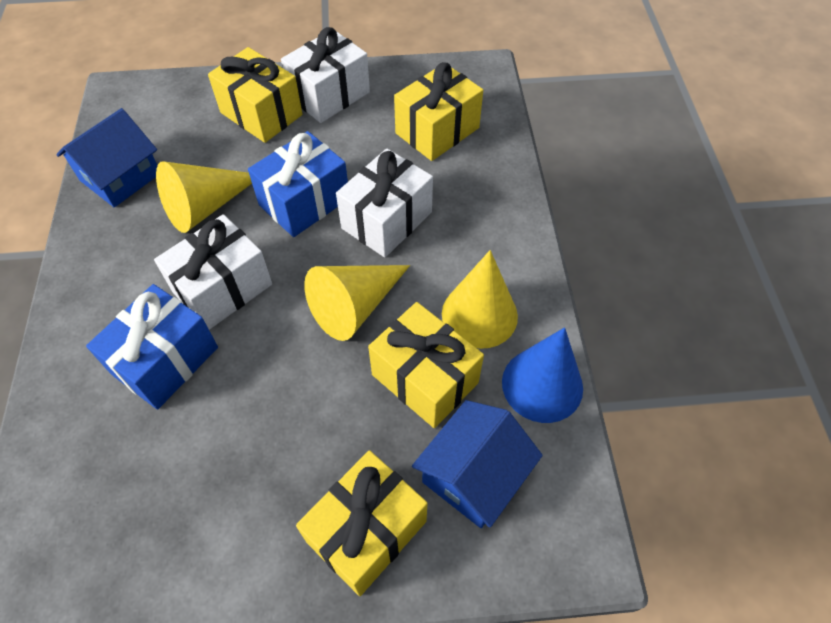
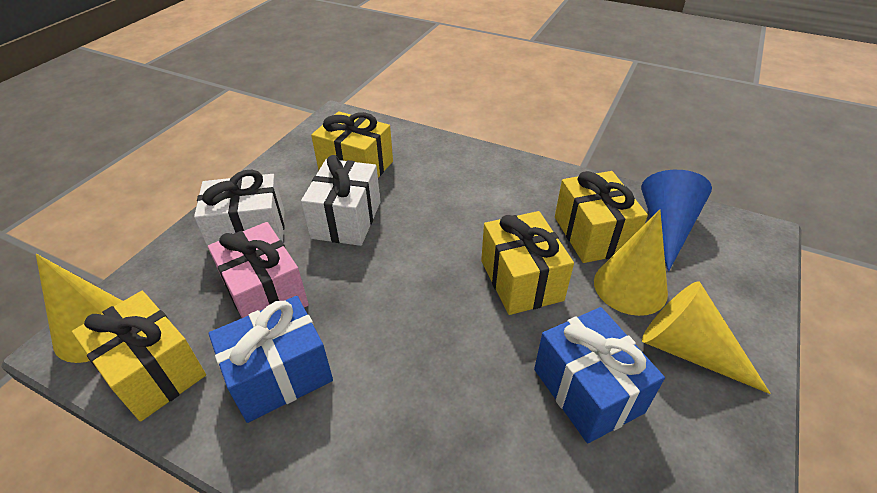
blue house: 2 -> 0
pink gift: 0 -> 1
white gift: 3 -> 2

